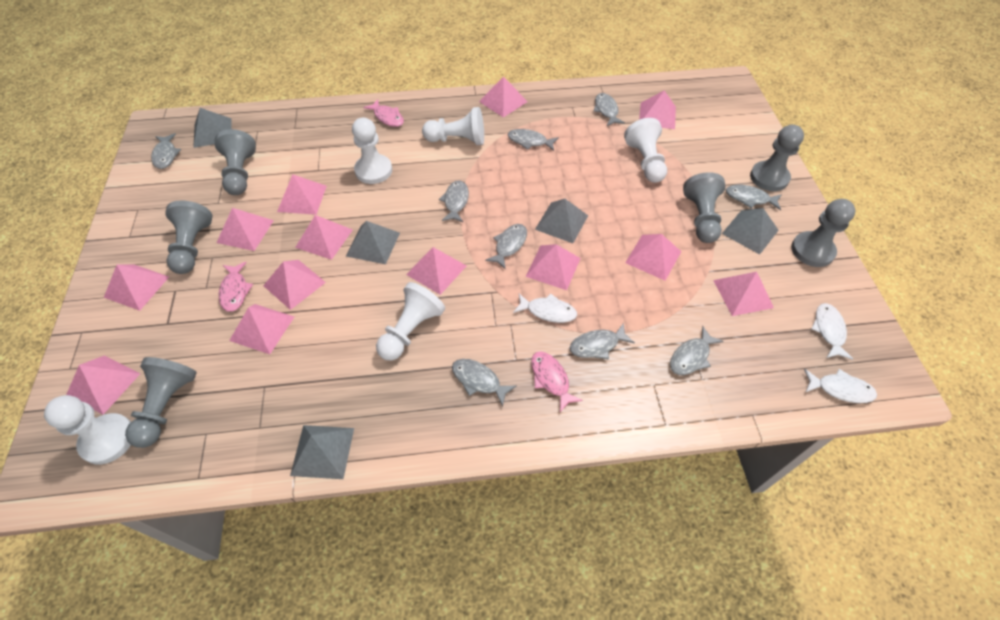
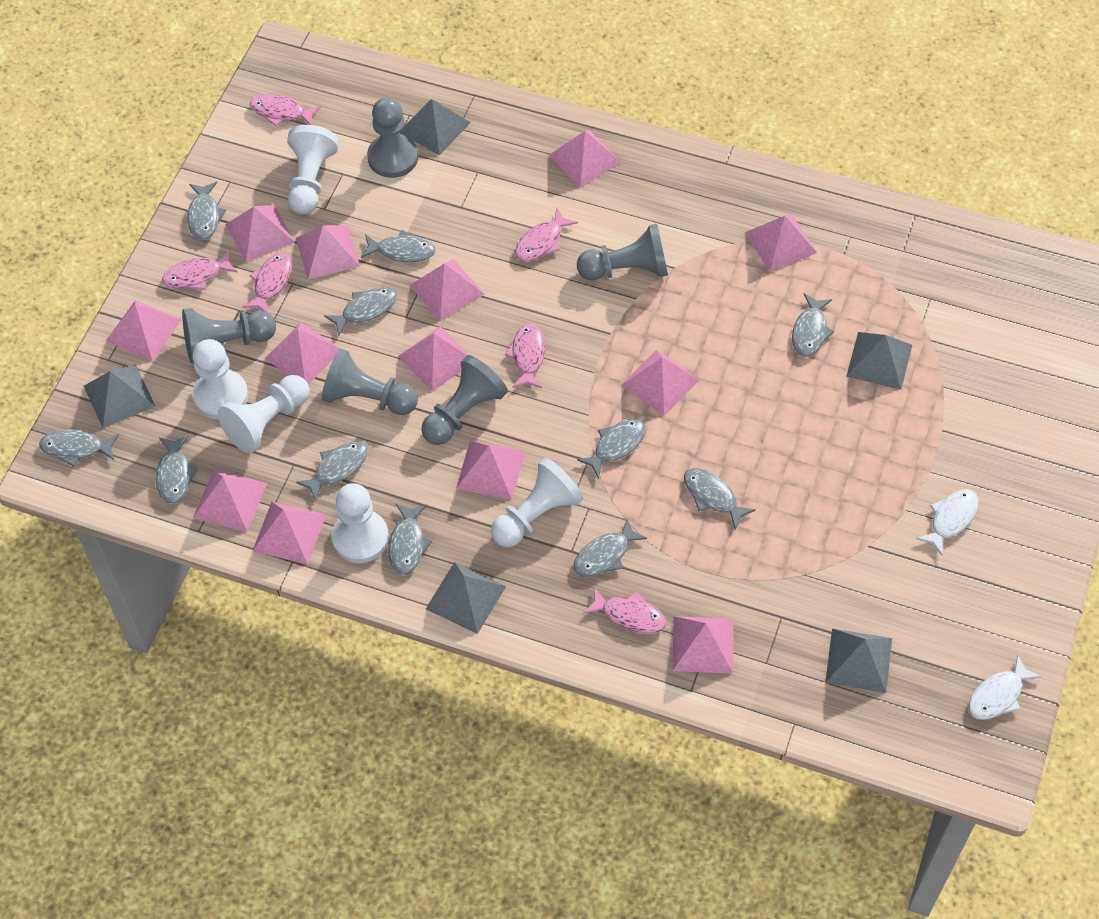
grey fish: 9 -> 11
grey pawn: 6 -> 5
pink fish: 3 -> 6
white fish: 3 -> 2

